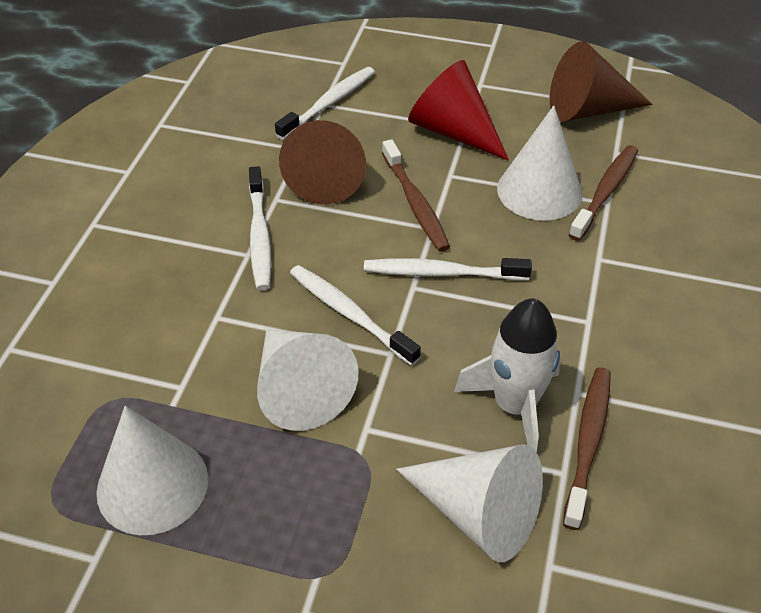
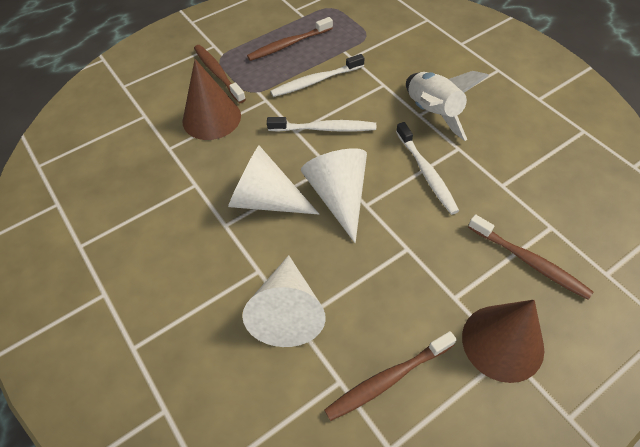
brown toothbrush: 3 -> 4
red cone: 1 -> 0
white cone: 4 -> 3
white toothbrush: 4 -> 3

